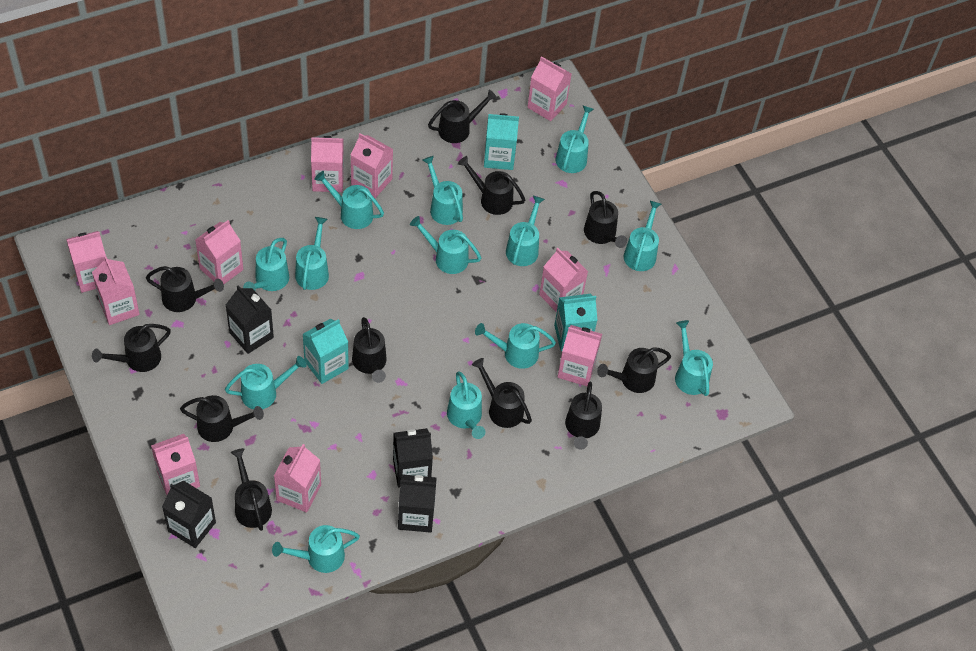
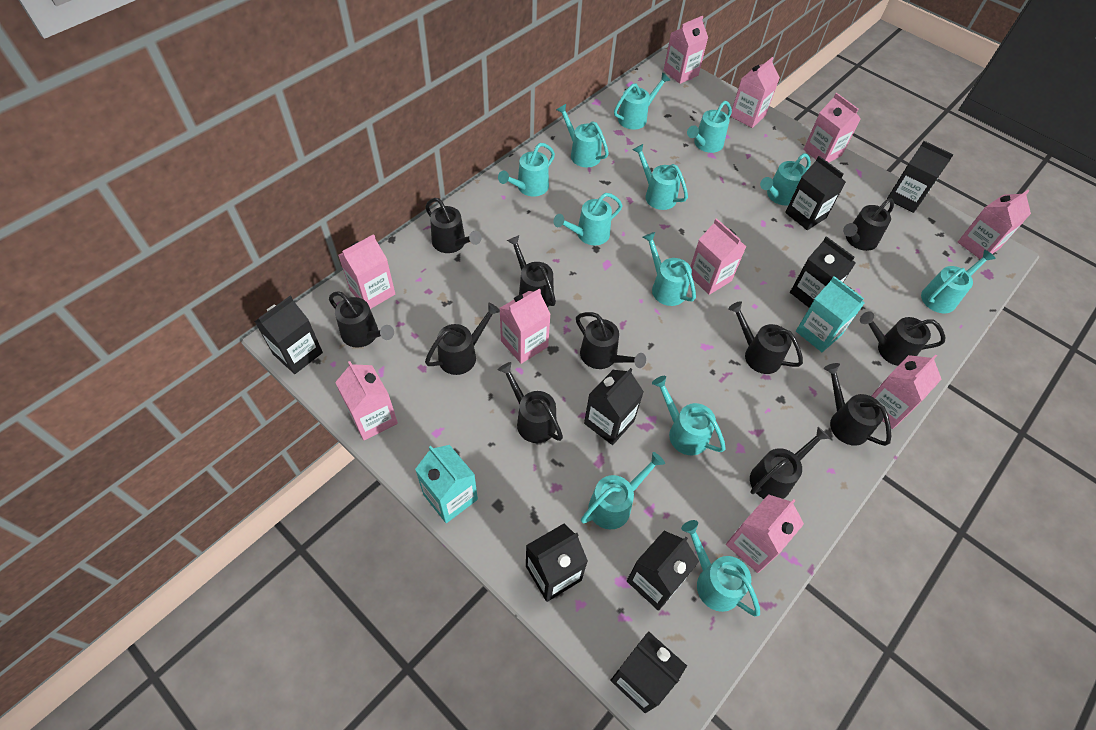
black carton: 4 -> 8
turquoise carton: 3 -> 2
turquoise watering can: 13 -> 12

